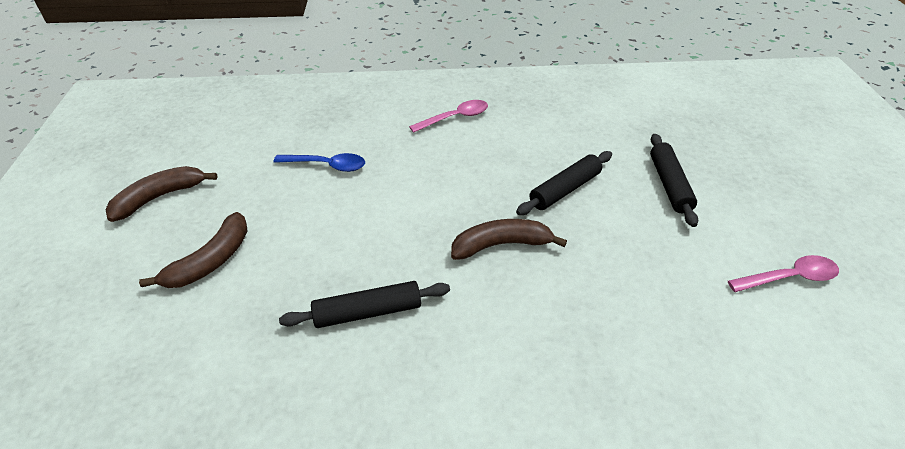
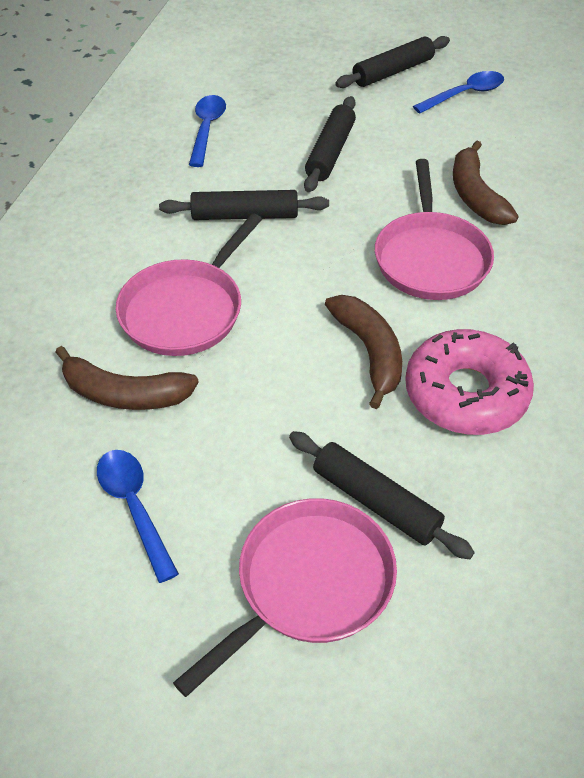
black rolling pin: 3 -> 4
blue spoon: 1 -> 3
pink donut: 0 -> 1
pink pan: 0 -> 3
pink spoon: 2 -> 0

